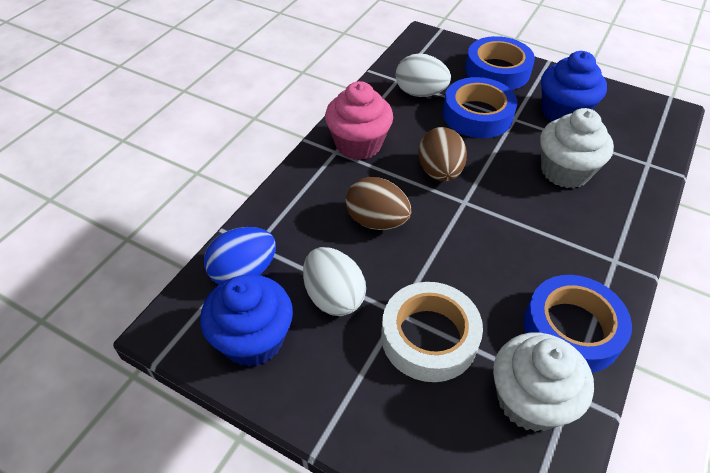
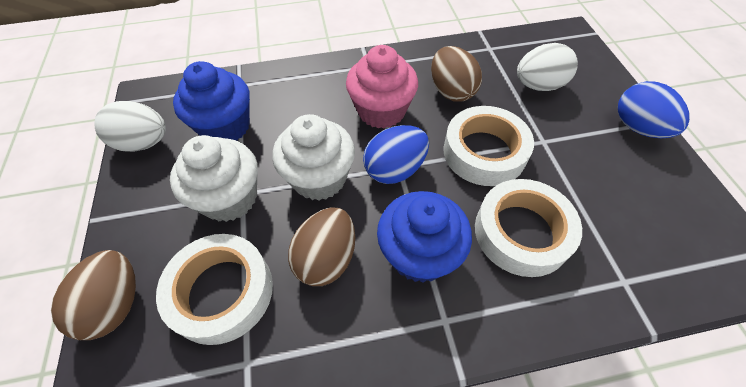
blue egg: 1 -> 2
blue tape: 3 -> 0
brown egg: 2 -> 3
white tape: 1 -> 3

